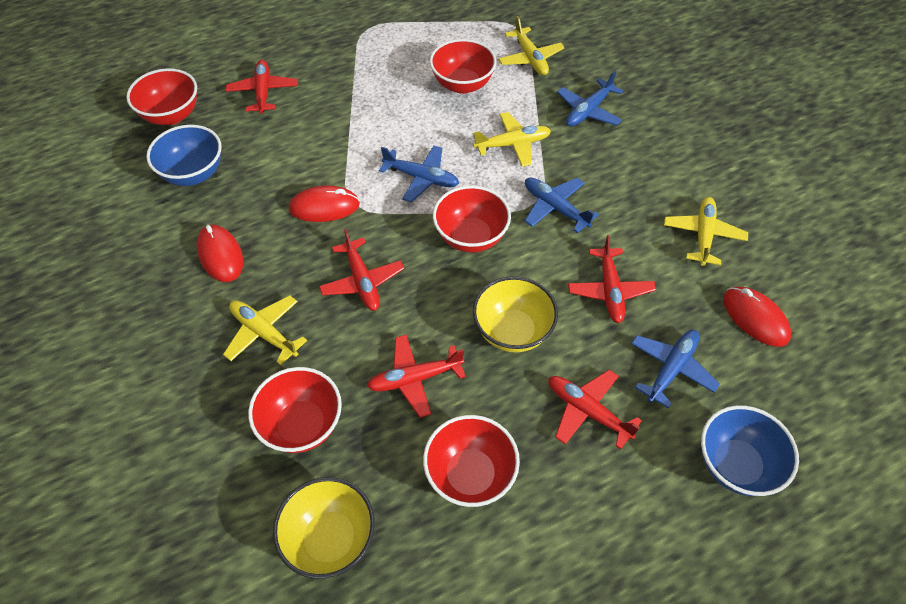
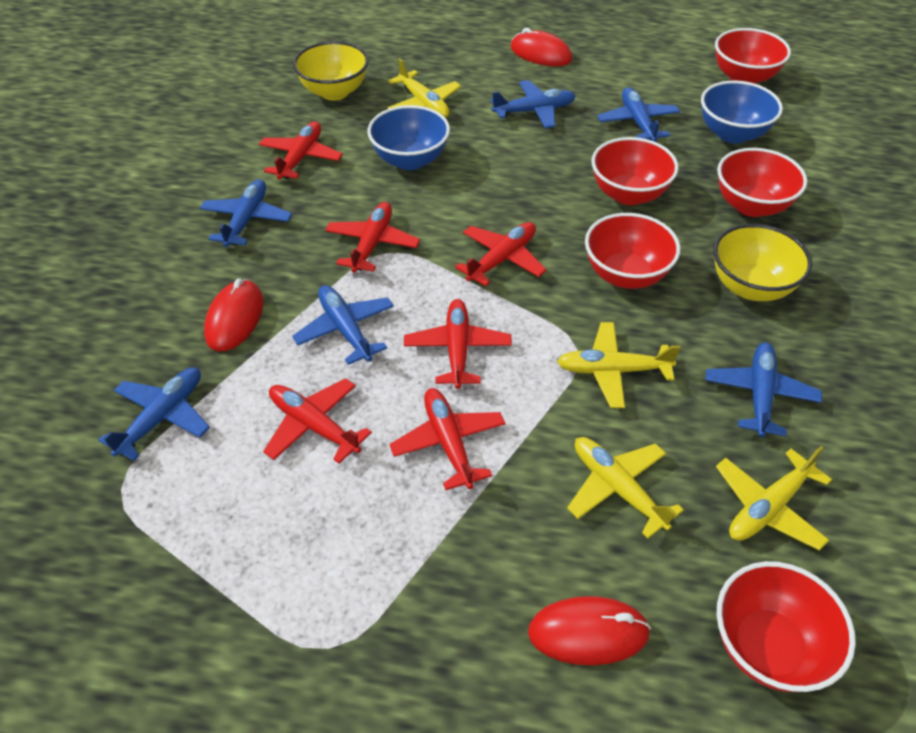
blue plane: 4 -> 6
red plane: 5 -> 6

